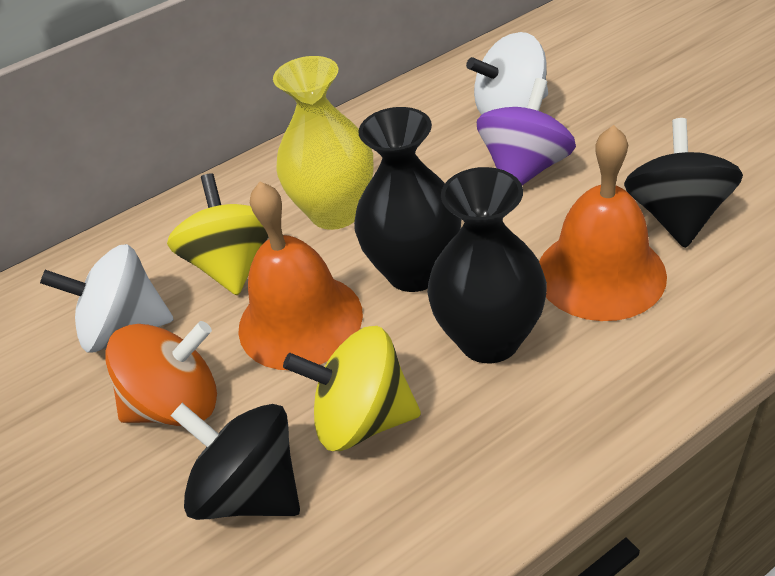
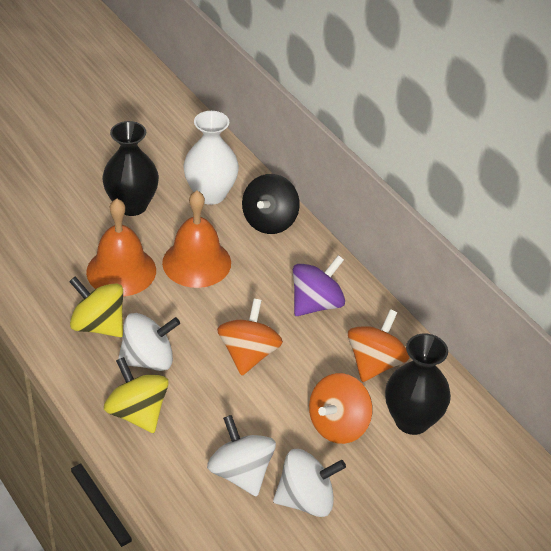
black spinning top: 2 -> 1
orange spinning top: 1 -> 3
white spinning top: 2 -> 3
white vase: 0 -> 1
yellow vase: 1 -> 0

